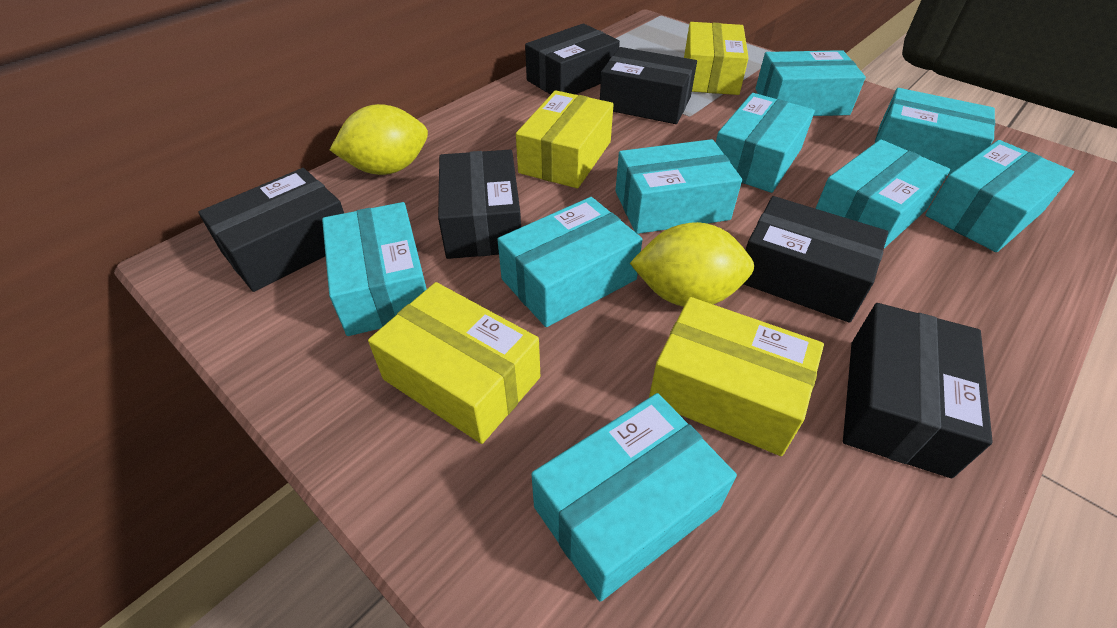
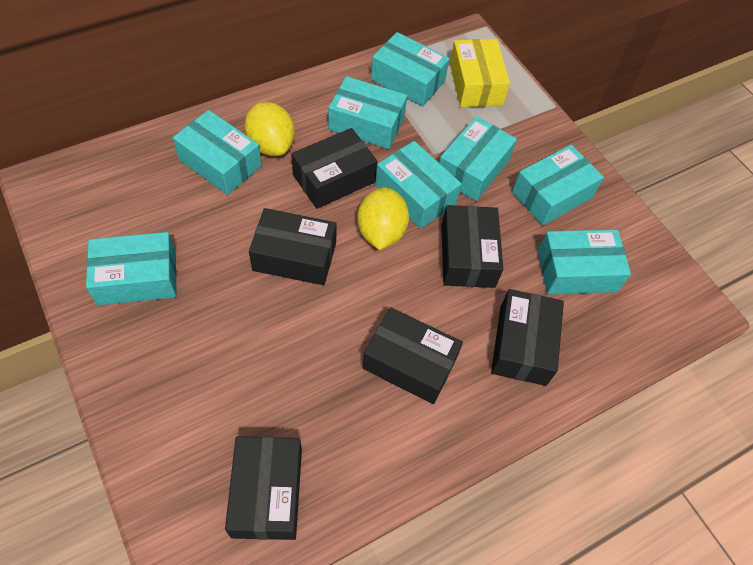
turquoise box: 9 -> 8
yellow box: 4 -> 1

